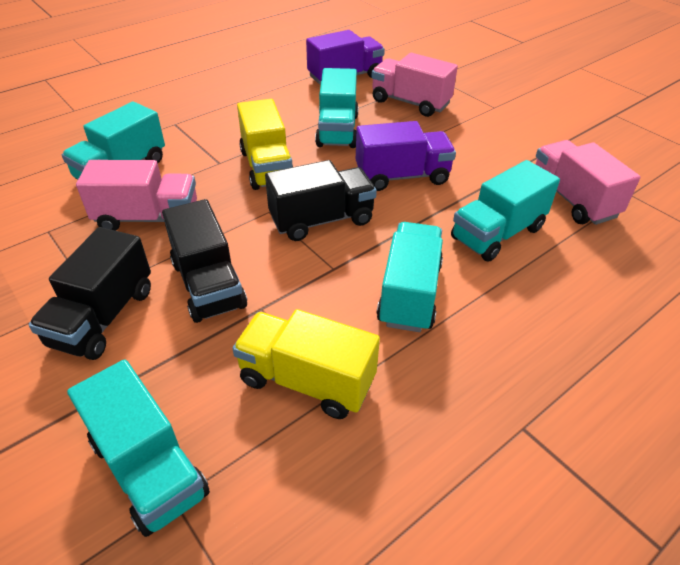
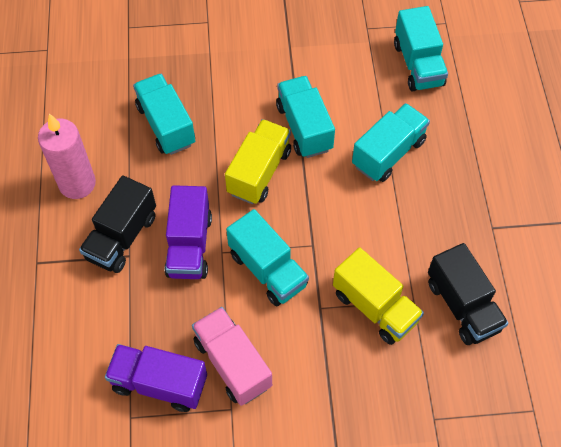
black truck: 3 -> 2
pink candle: 0 -> 1
pink truck: 3 -> 1

